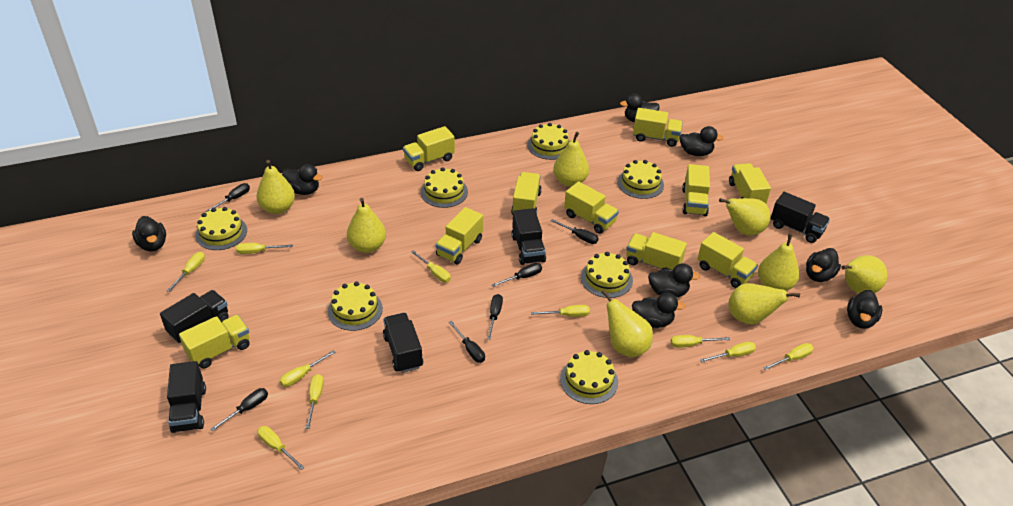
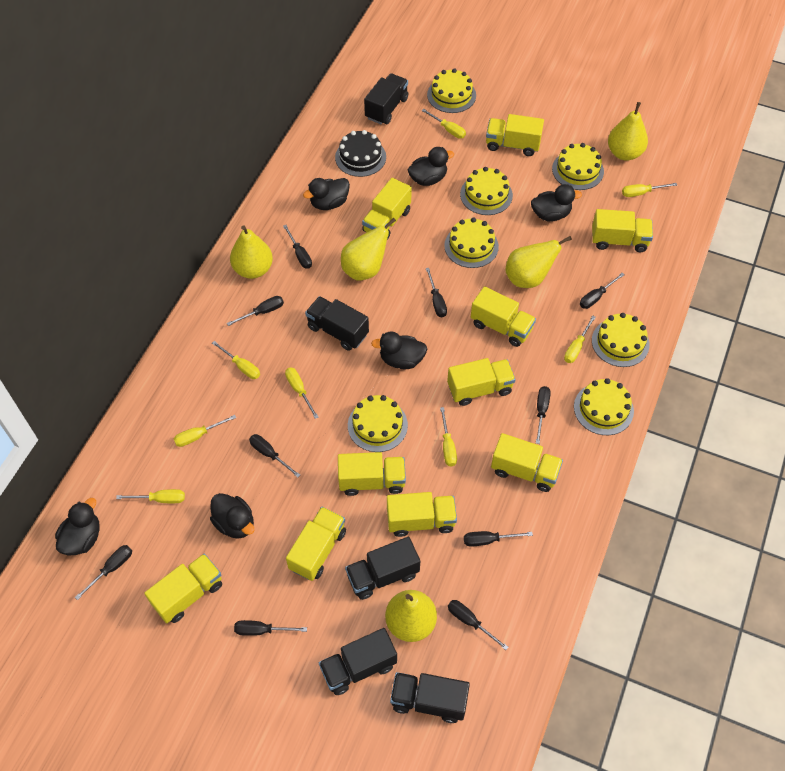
black cake: 0 -> 1
black duck: 8 -> 6
black screwdriver: 6 -> 10
yellow pear: 8 -> 5
yellow screwdriver: 10 -> 8

